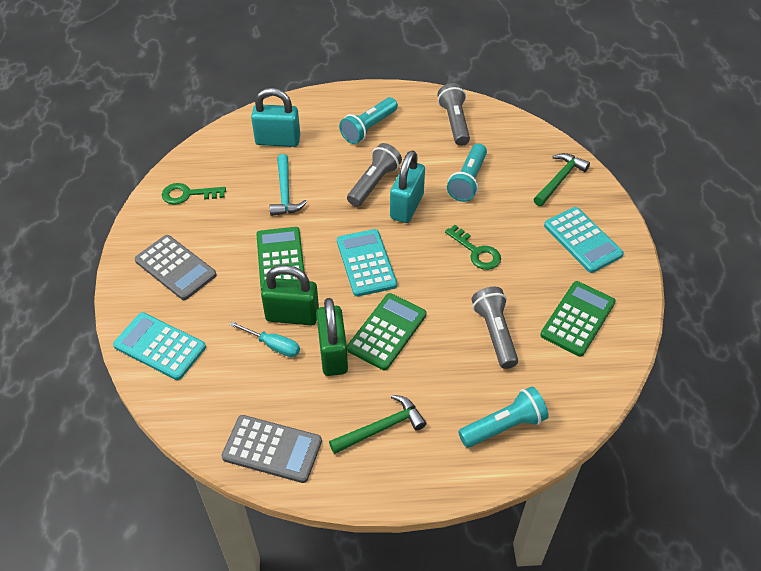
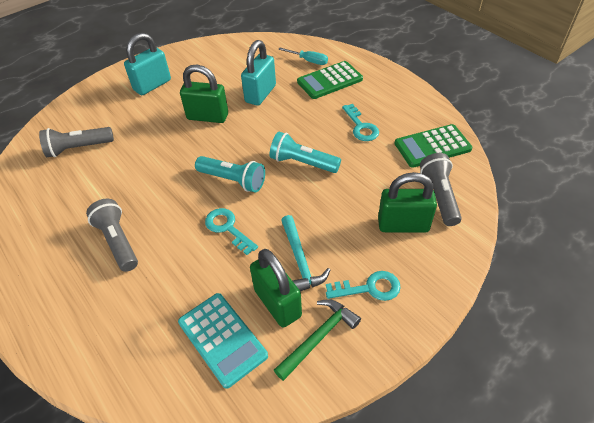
green calculator: 3 -> 2
green hammer: 2 -> 1
green key: 2 -> 0
green padlock: 2 -> 3
grey calculator: 2 -> 0
turquoise calculator: 3 -> 1
turquoise flashlight: 3 -> 2
turquoise key: 0 -> 3

